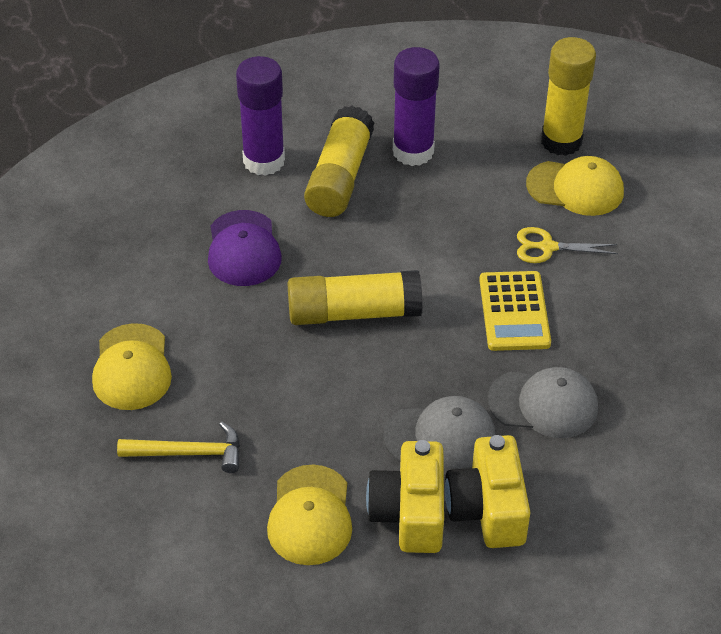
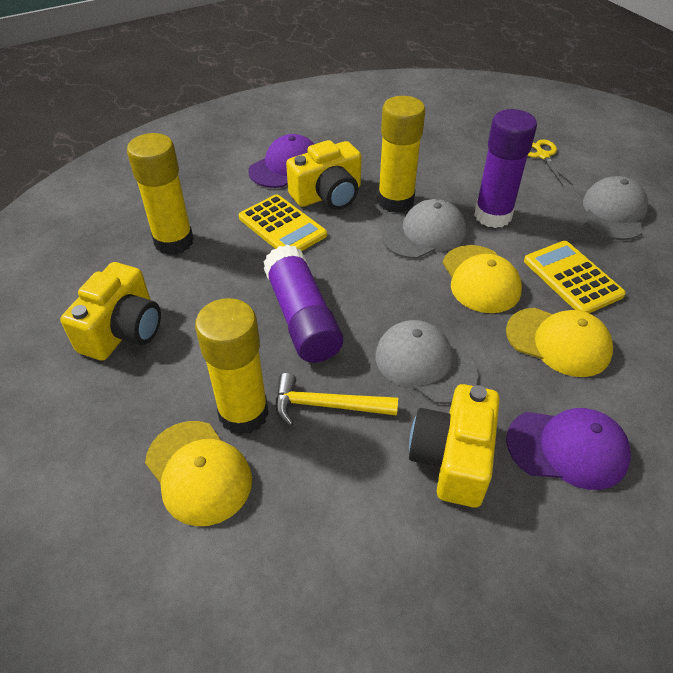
grey cap: 2 -> 3
purple cap: 1 -> 2
yellow calculator: 1 -> 2
yellow camera: 2 -> 3

